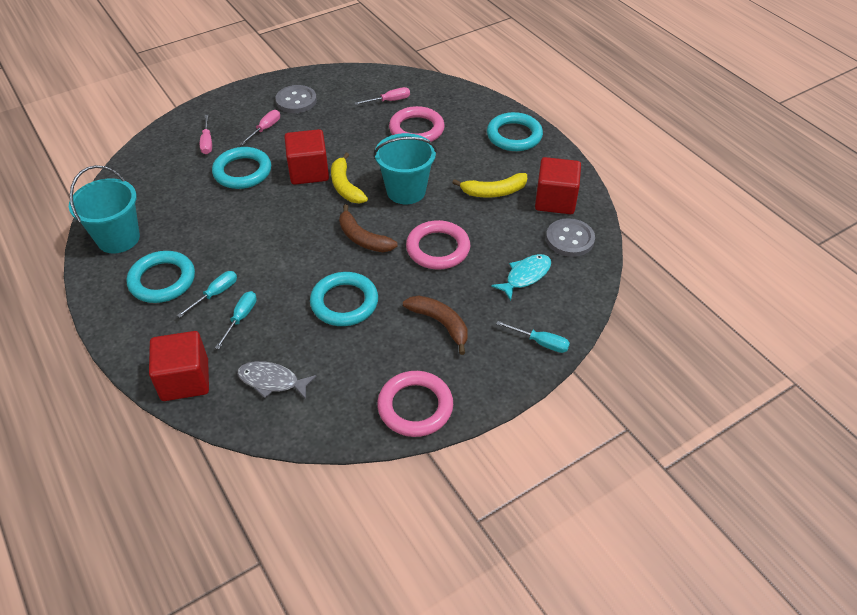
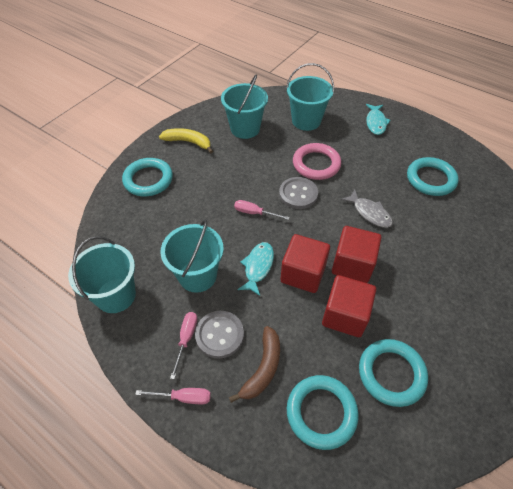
brown banana: 2 -> 1
pink ring: 3 -> 1
turquoise bucket: 2 -> 4
turquoise fish: 1 -> 2
turquoise screwdriver: 3 -> 0
yellow banana: 2 -> 1

